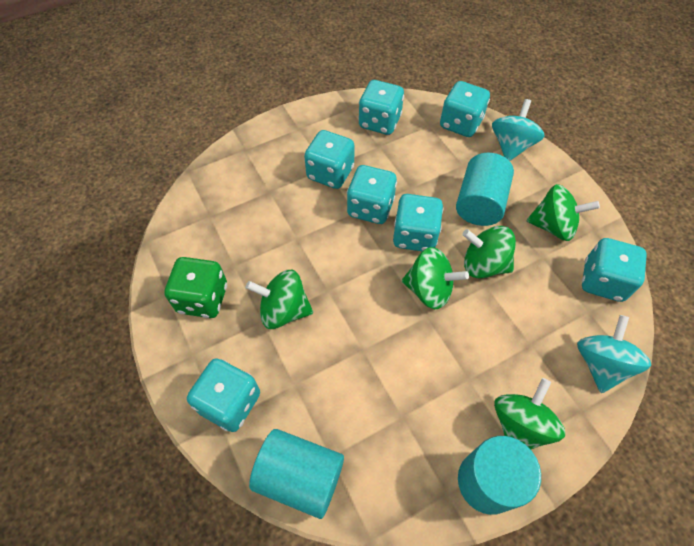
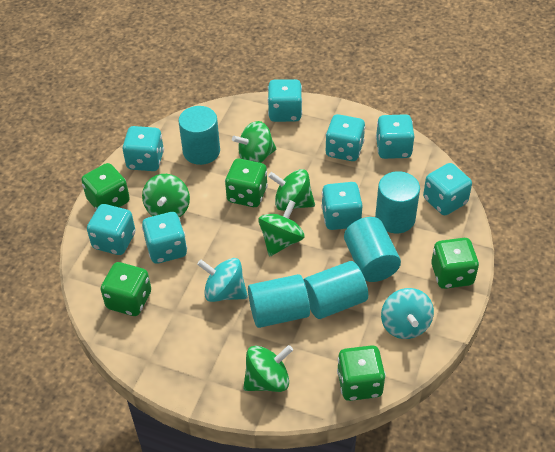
green dice: 1 -> 5
turquoise cylinder: 3 -> 5
turquoise dice: 7 -> 8

